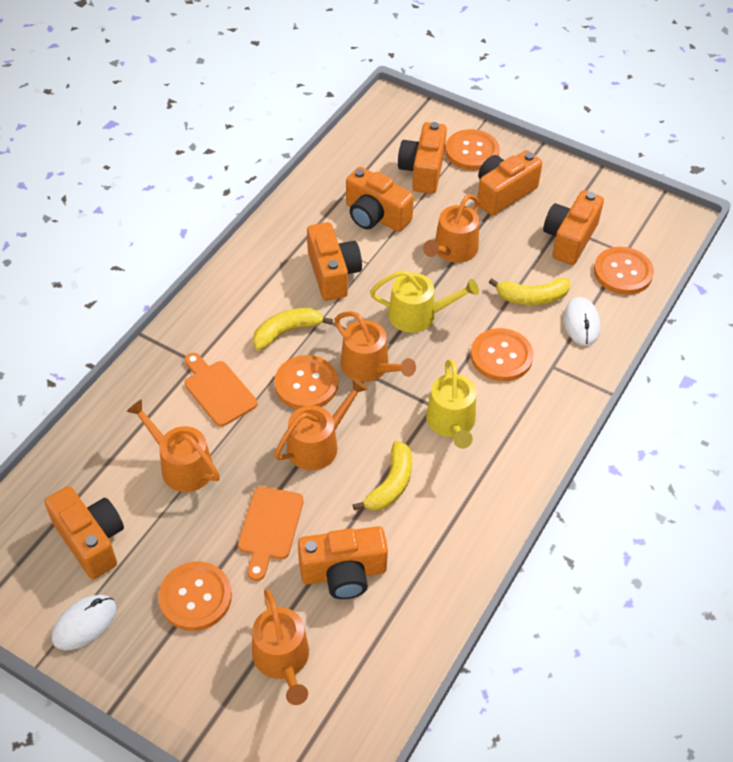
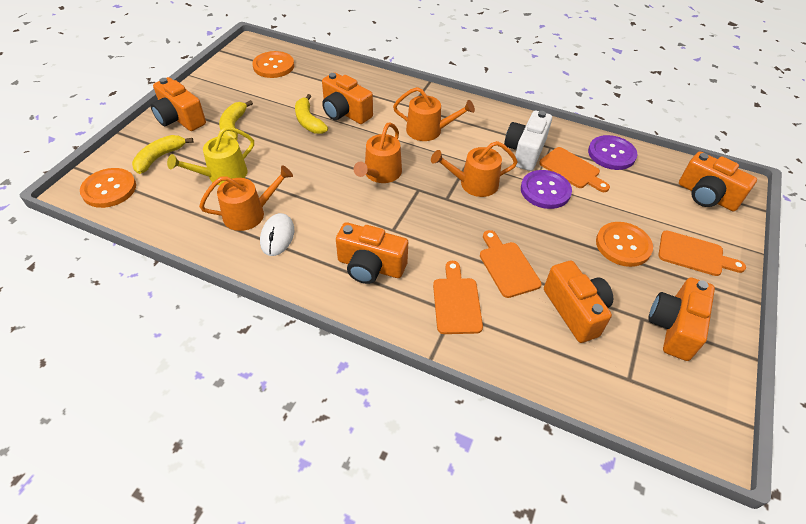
orange button: 5 -> 3
orange camera: 7 -> 6
orange cutting board: 2 -> 4
orange watering can: 5 -> 4
purple button: 0 -> 2
white camera: 0 -> 1
white mouse: 2 -> 1
yellow watering can: 2 -> 1

